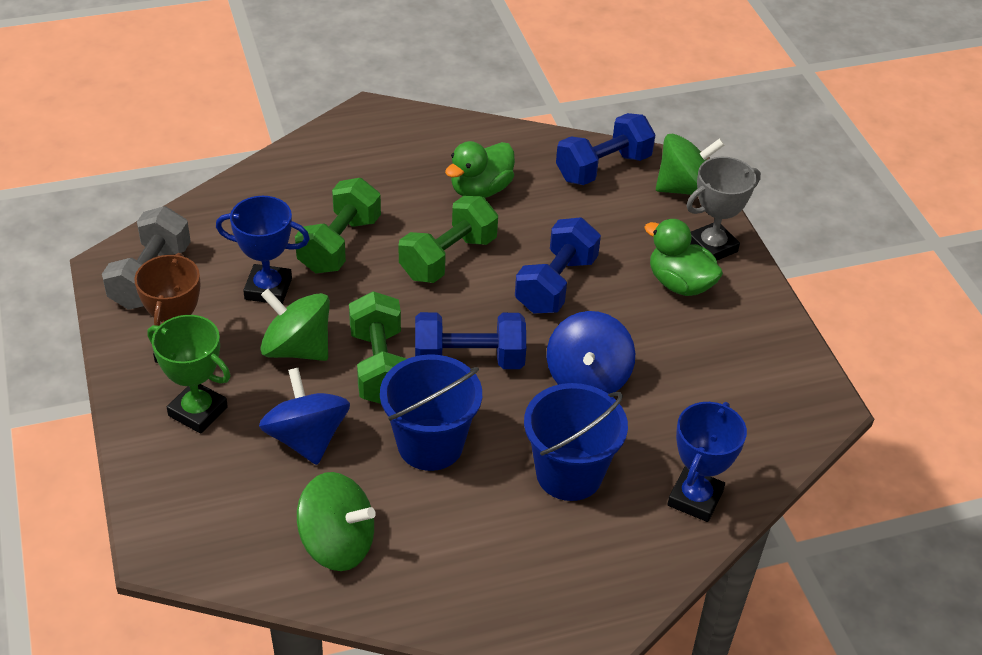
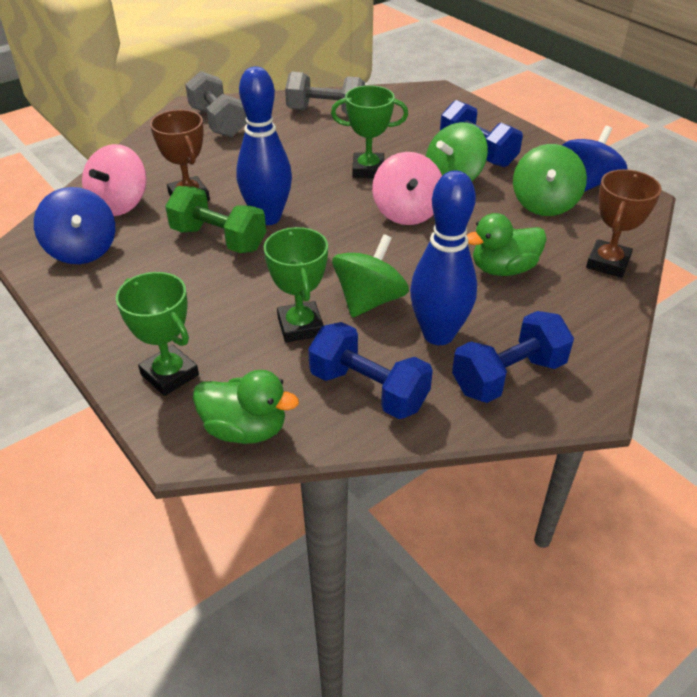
blue bowling pin: 0 -> 2
blue bucket: 2 -> 0
blue trophy: 2 -> 0
brown trophy: 1 -> 2
green dumbbell: 3 -> 1
green trophy: 1 -> 3
grey dumbbell: 1 -> 2
grey trophy: 1 -> 0
pink spinning top: 0 -> 2

